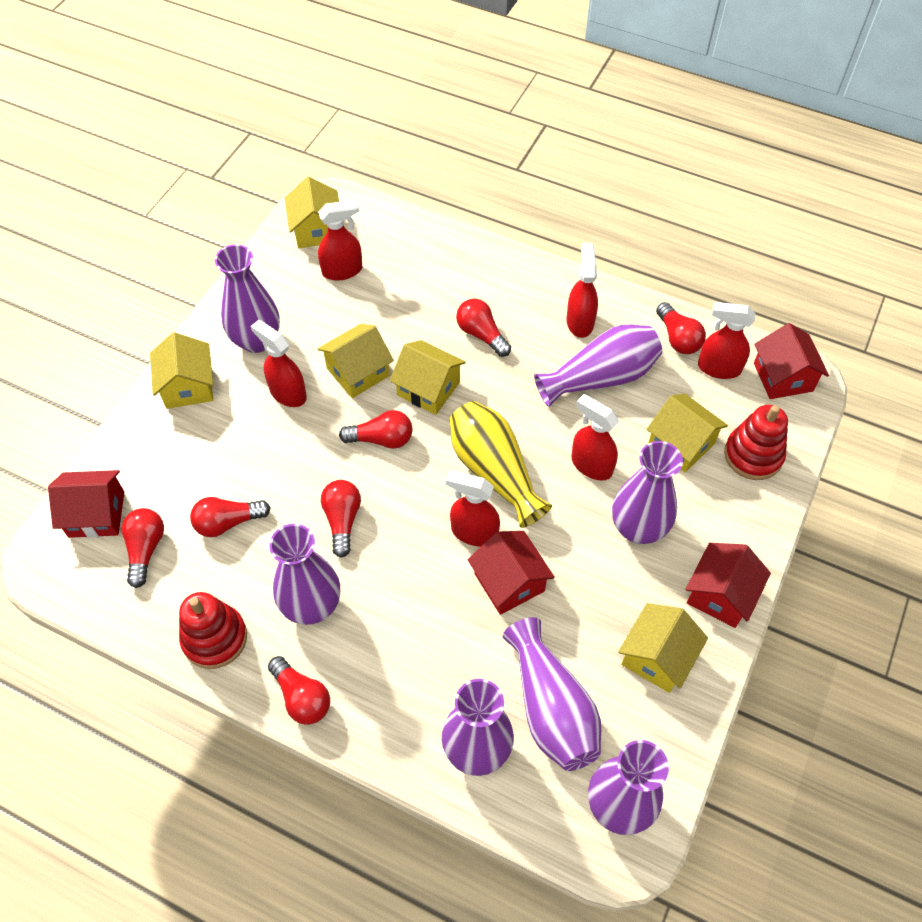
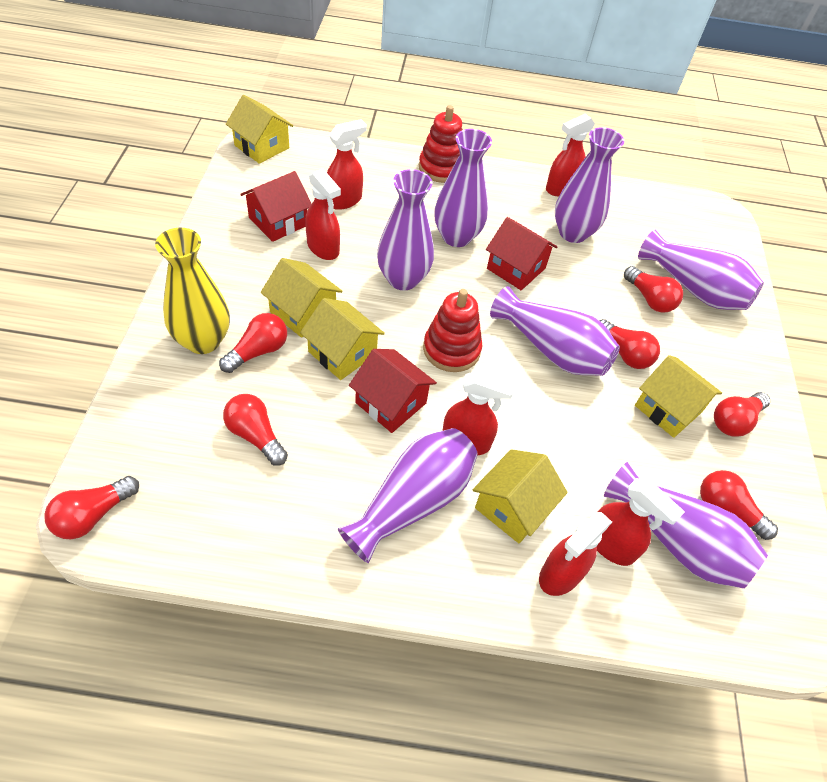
red house: 4 -> 3
yellow house: 6 -> 5

